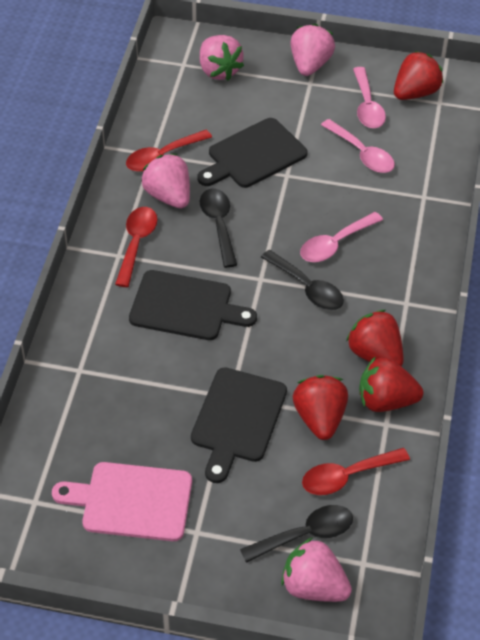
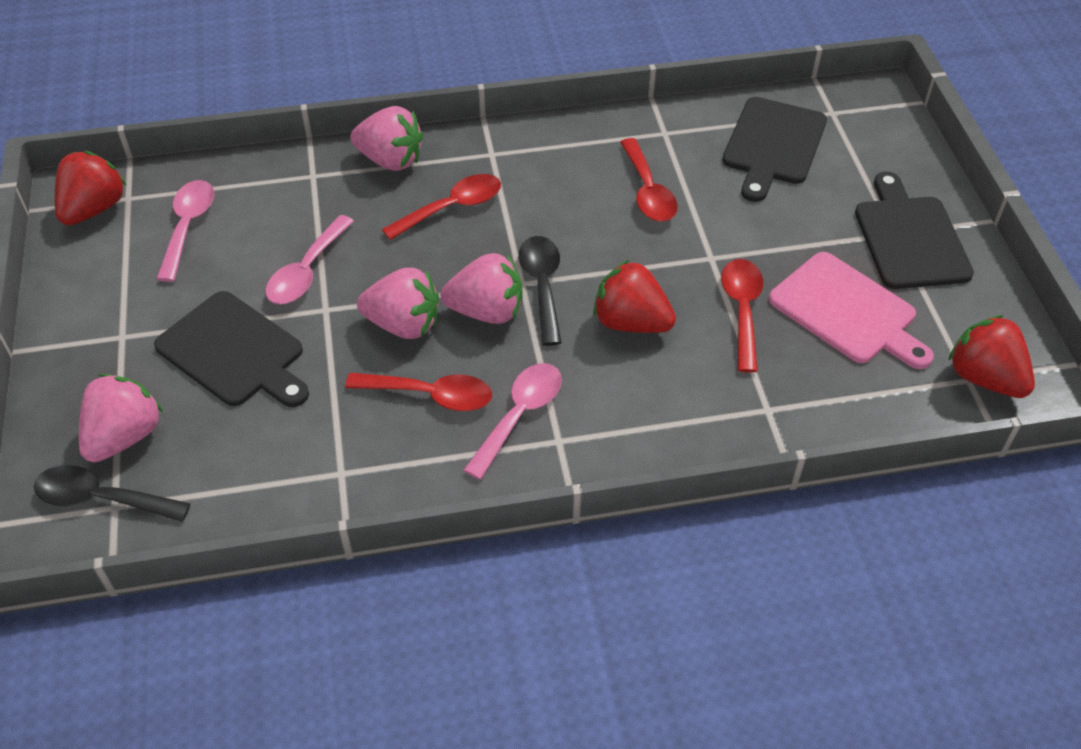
black spoon: 3 -> 2
red spoon: 3 -> 4
red strawberry: 4 -> 3

